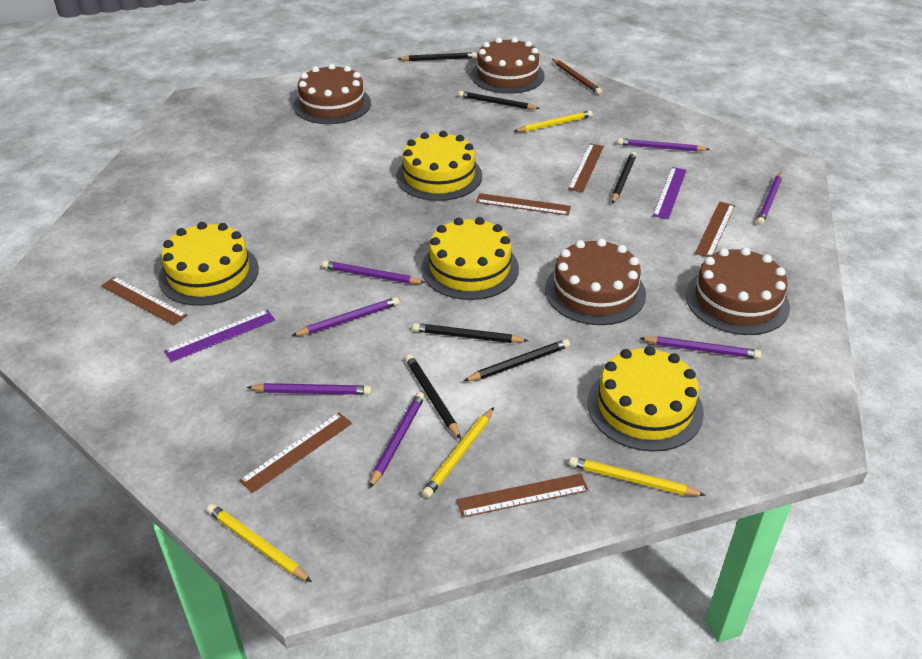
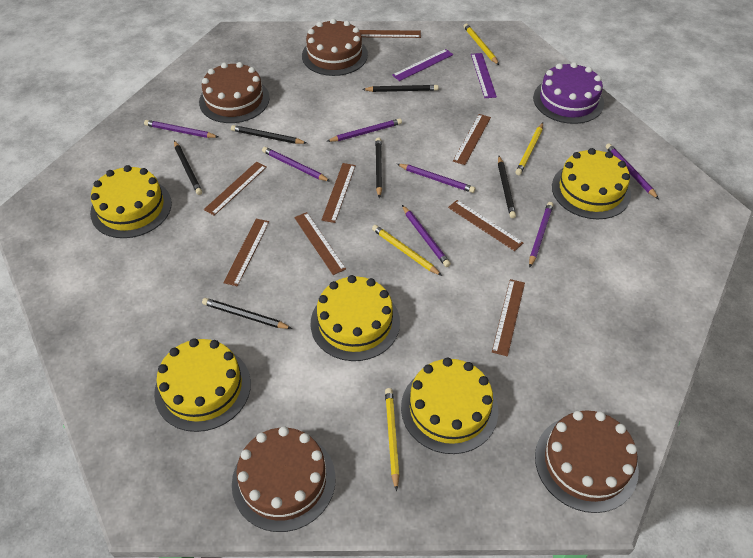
brown pencil: 1 -> 0
brown ruler: 6 -> 8
purple cake: 0 -> 1
yellow cake: 4 -> 5

